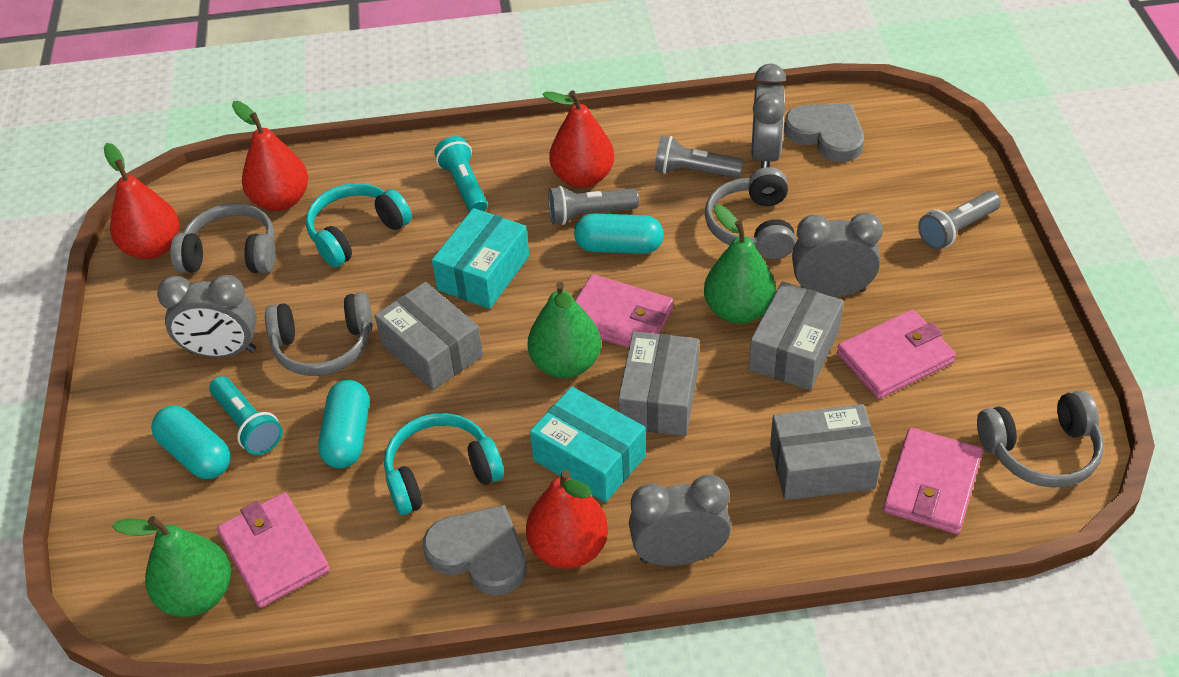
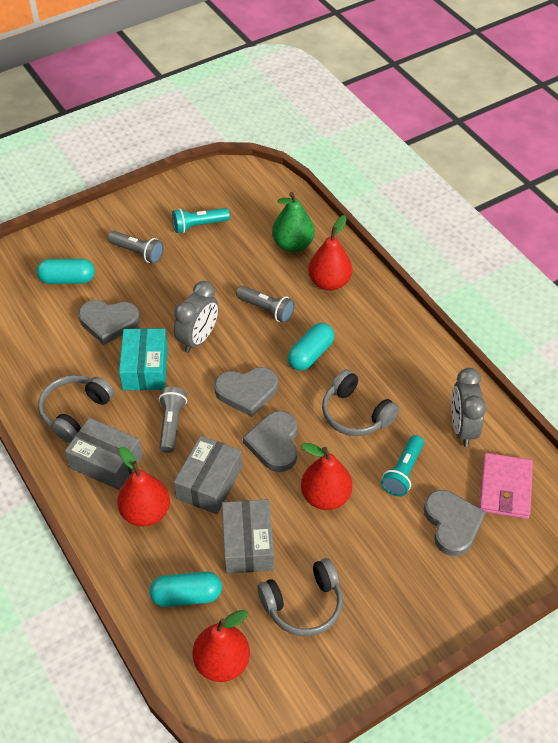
green pear: 3 -> 1
grey box: 4 -> 3
grey clock: 4 -> 2
grey headphones: 4 -> 3
grey heart: 2 -> 4
pink wallet: 4 -> 1
turquoise box: 2 -> 1
turquoise headphones: 2 -> 0

